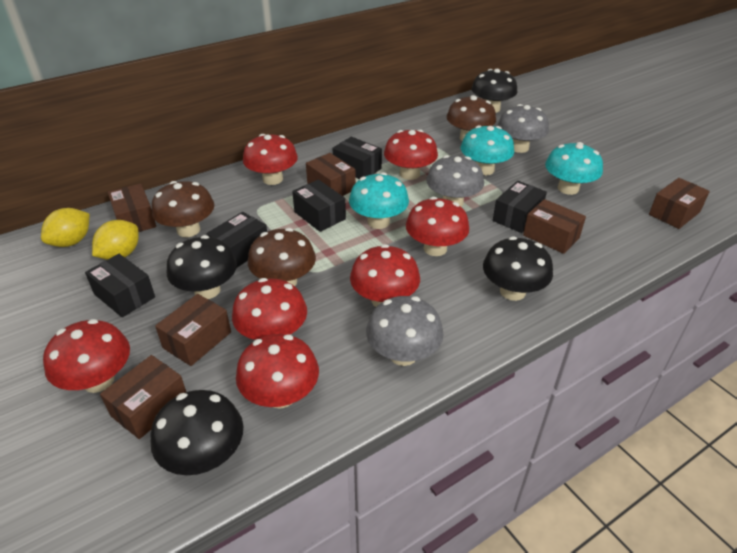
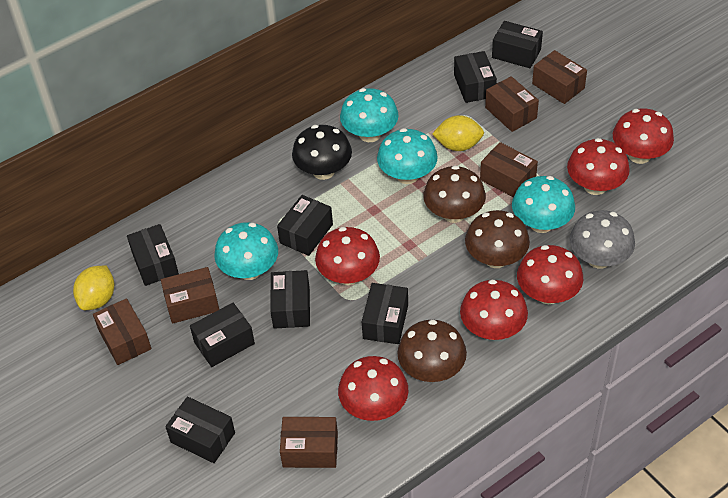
black box: 5 -> 8
black mushroom: 4 -> 1
grey mushroom: 3 -> 1
red mushroom: 7 -> 6
turquoise mushroom: 3 -> 4

